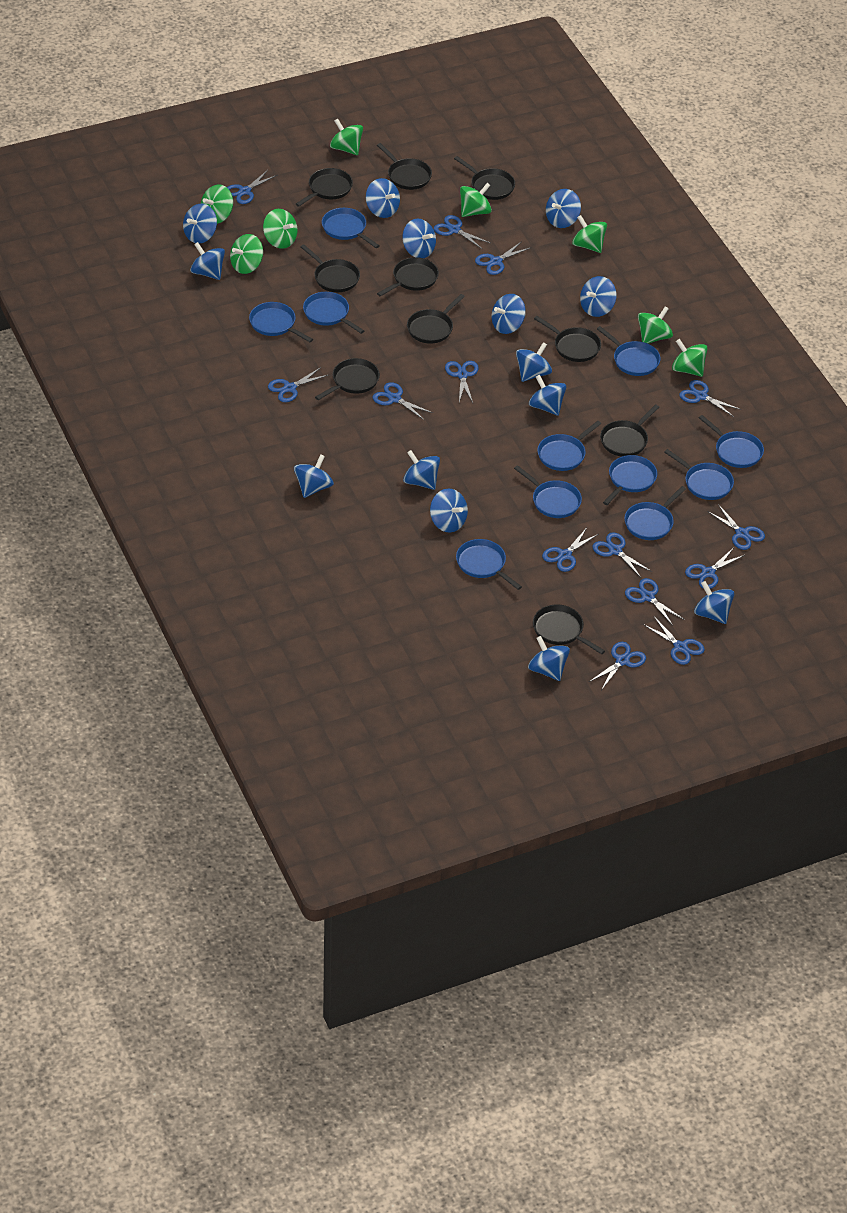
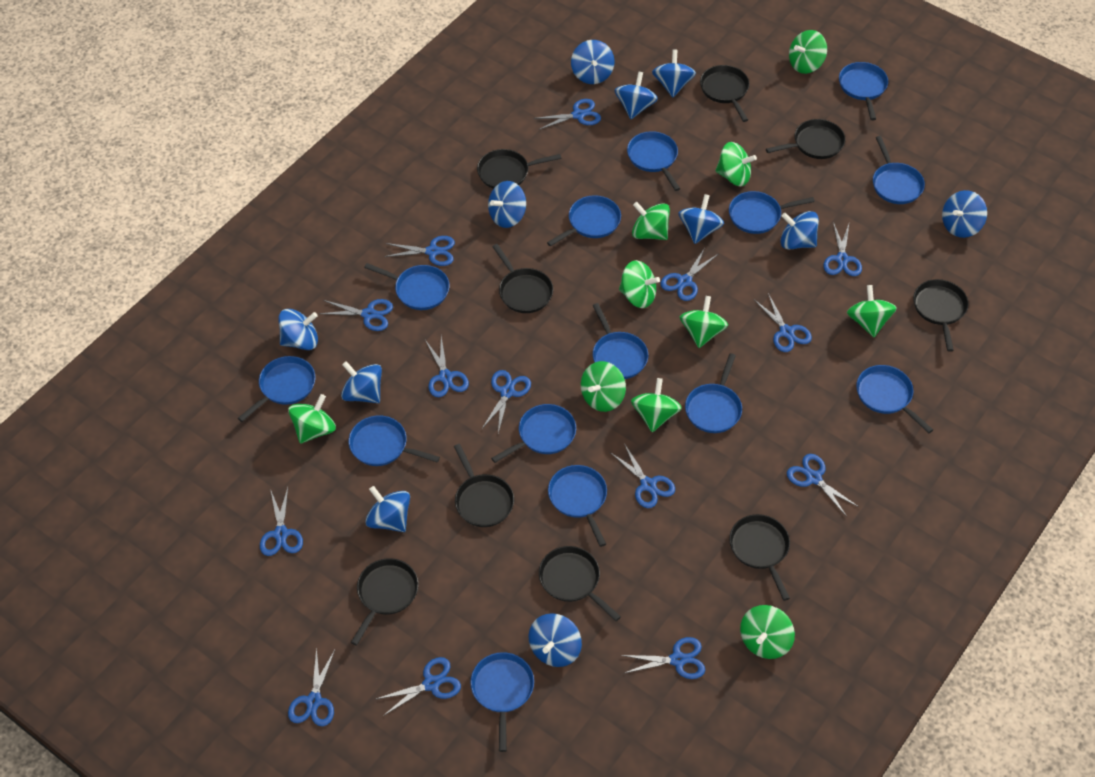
black pan: 10 -> 9
blue pan: 11 -> 14
blue spinning top: 14 -> 11
green spinning top: 8 -> 10

